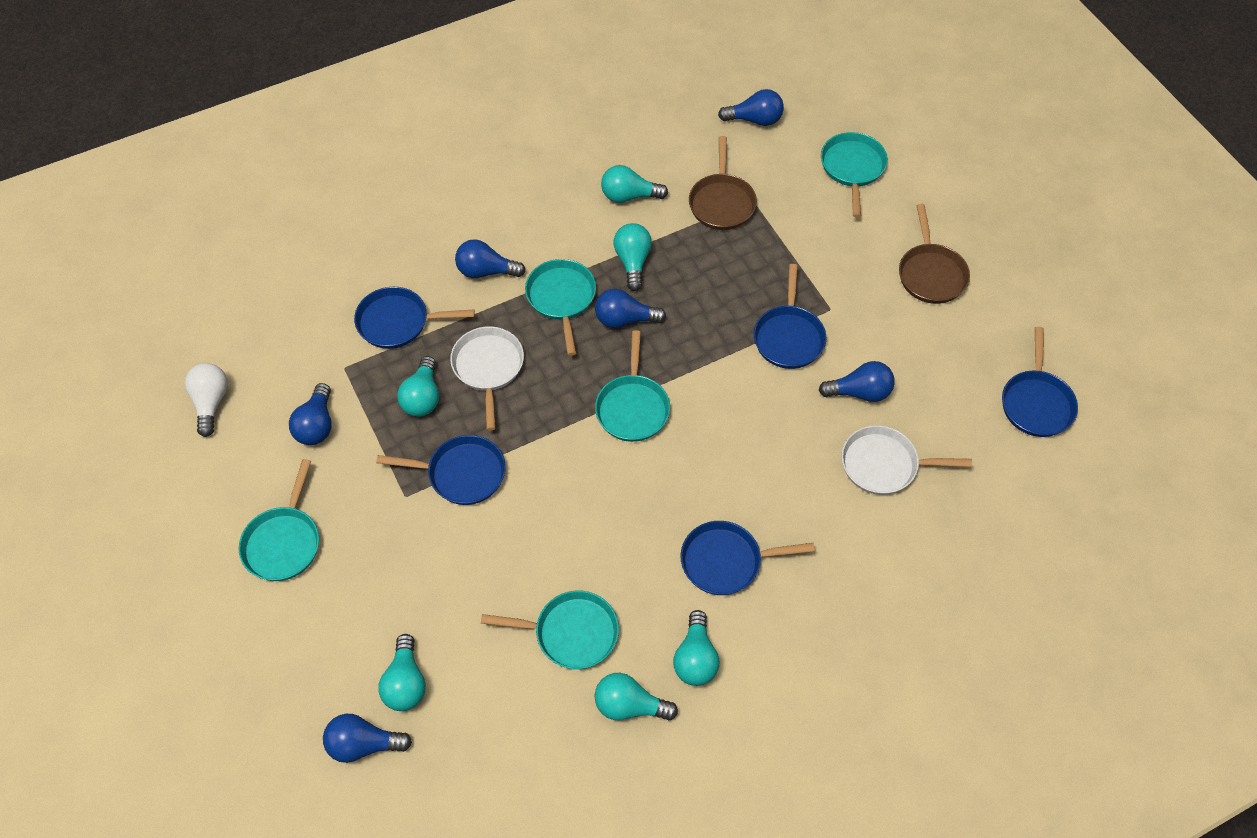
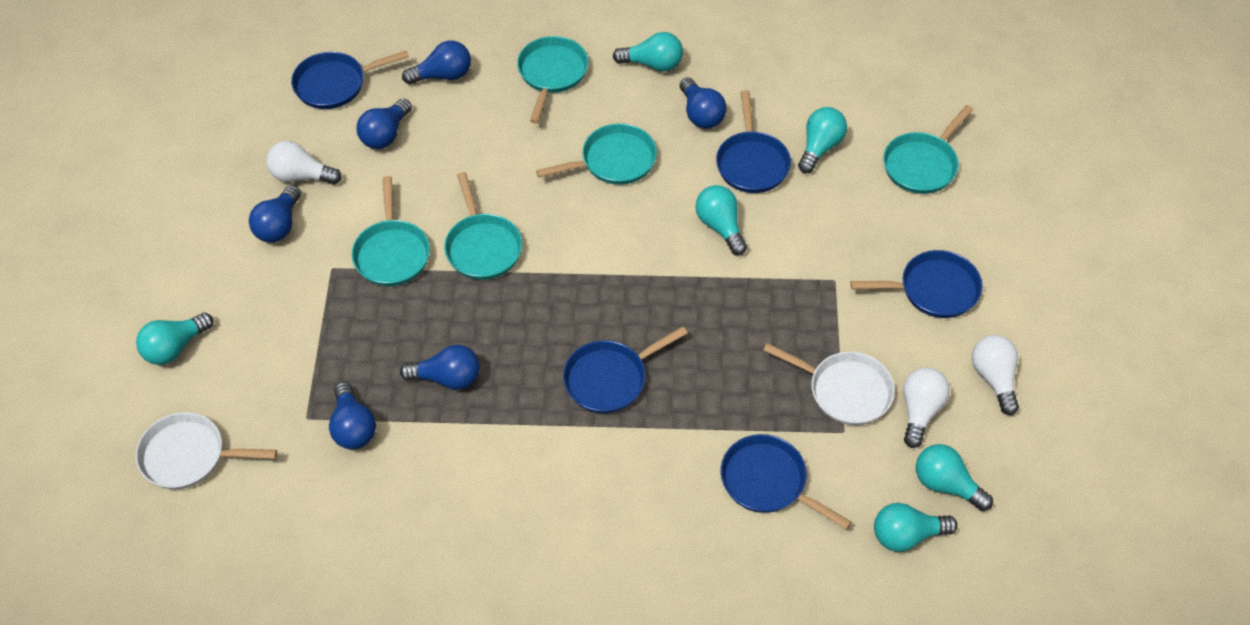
brown pan: 2 -> 0
white light bulb: 1 -> 3

